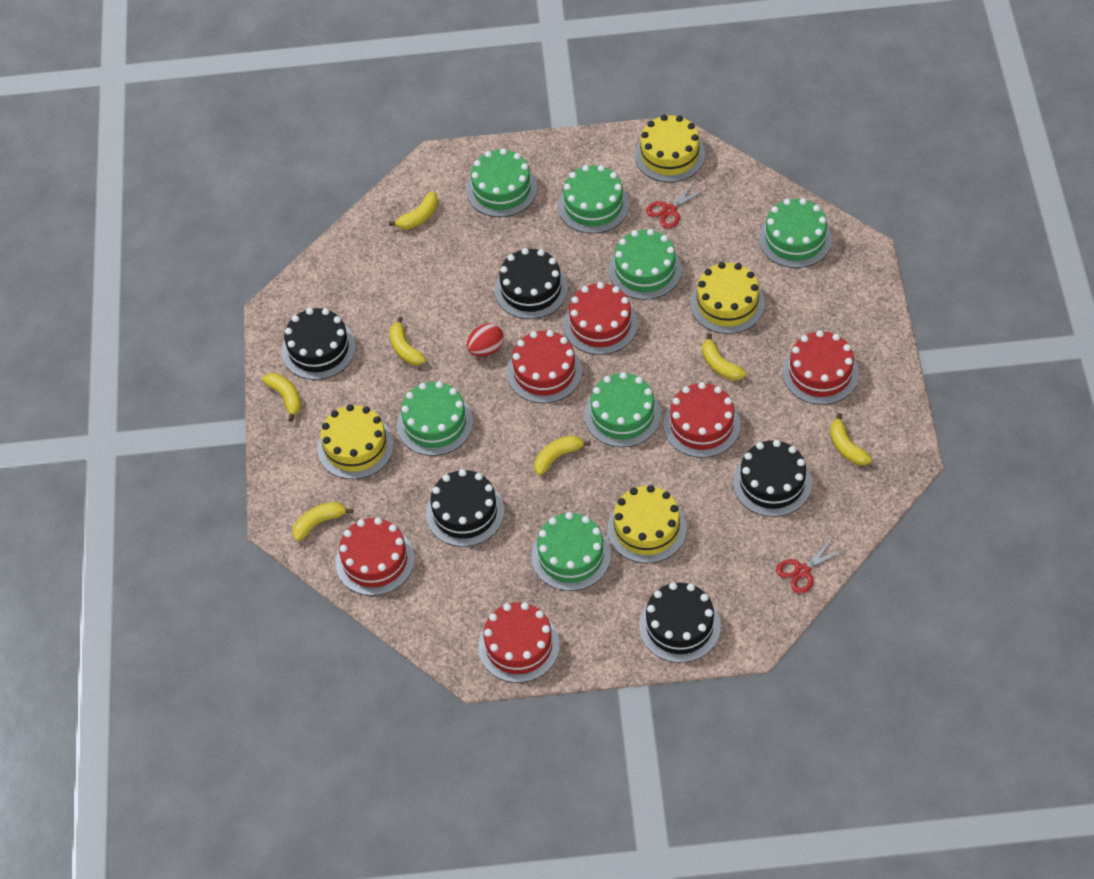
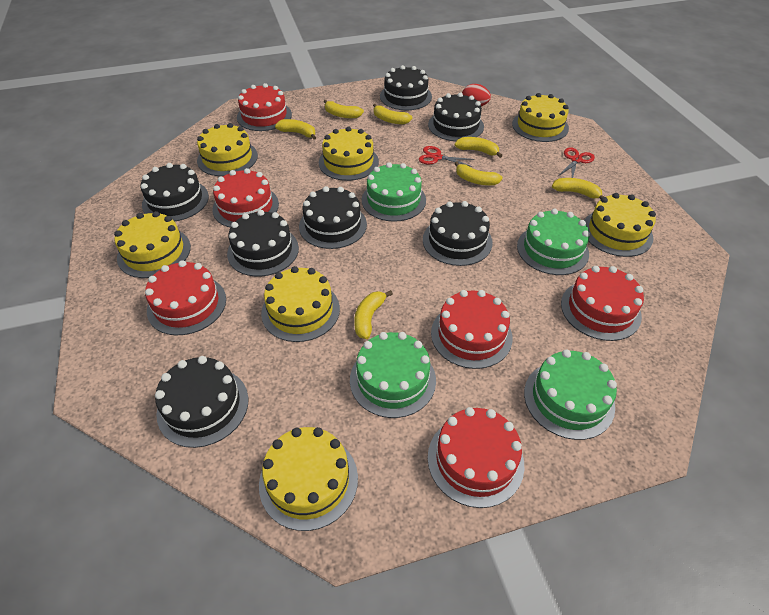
black cake: 5 -> 7
green cake: 7 -> 4
yellow cake: 4 -> 7

